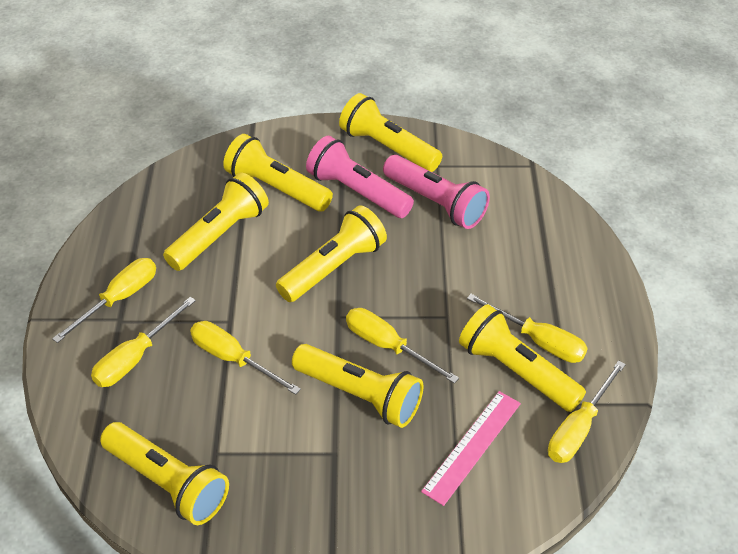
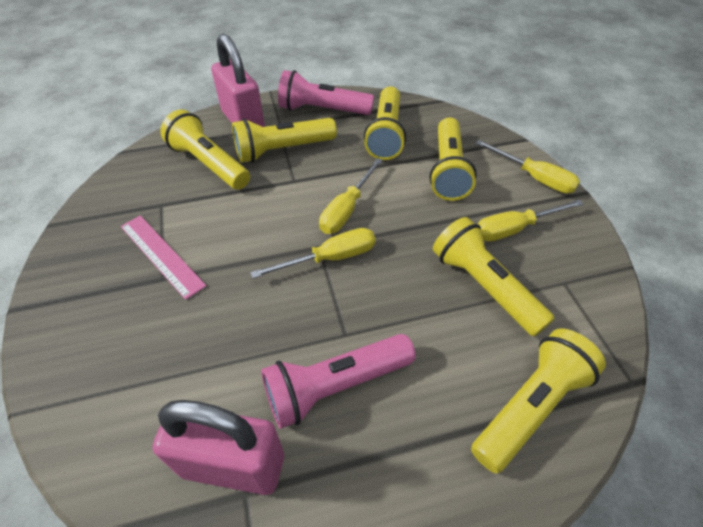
pink padlock: 0 -> 2
yellow flashlight: 7 -> 6
yellow screwdriver: 6 -> 4

